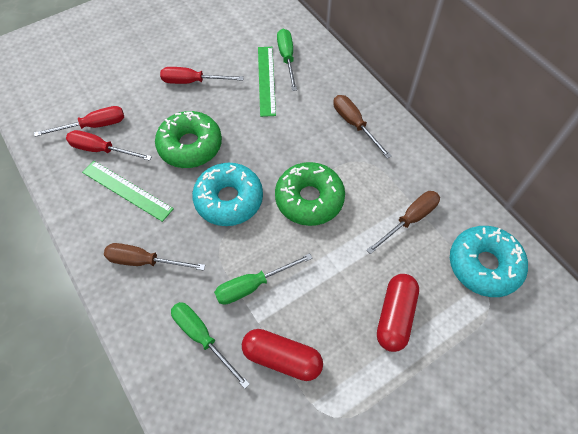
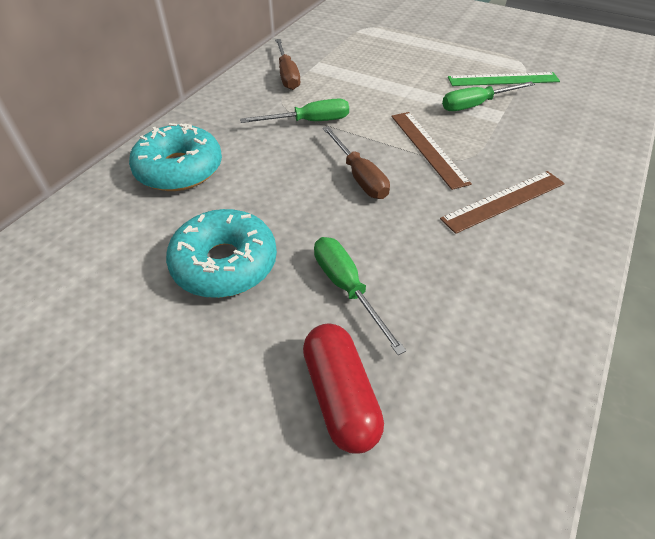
brown ruler: 0 -> 2
brown screwdriver: 3 -> 2
green donut: 2 -> 0
green ruler: 2 -> 1
red capsule: 2 -> 1
red screwdriver: 3 -> 0

